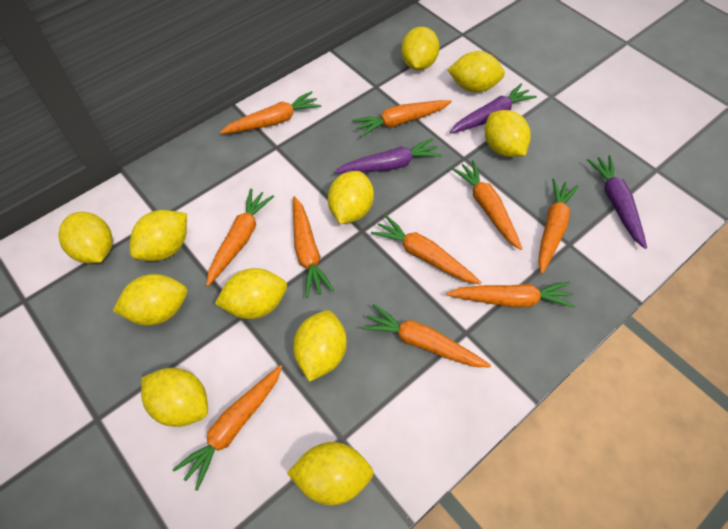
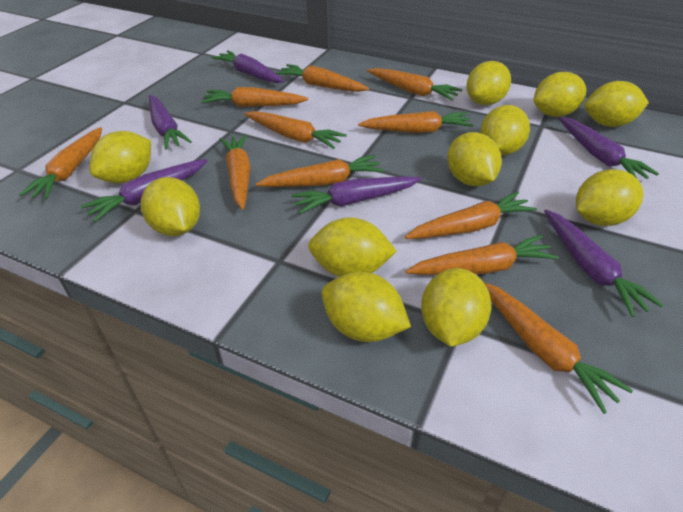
orange carrot: 10 -> 11
purple carrot: 3 -> 6

